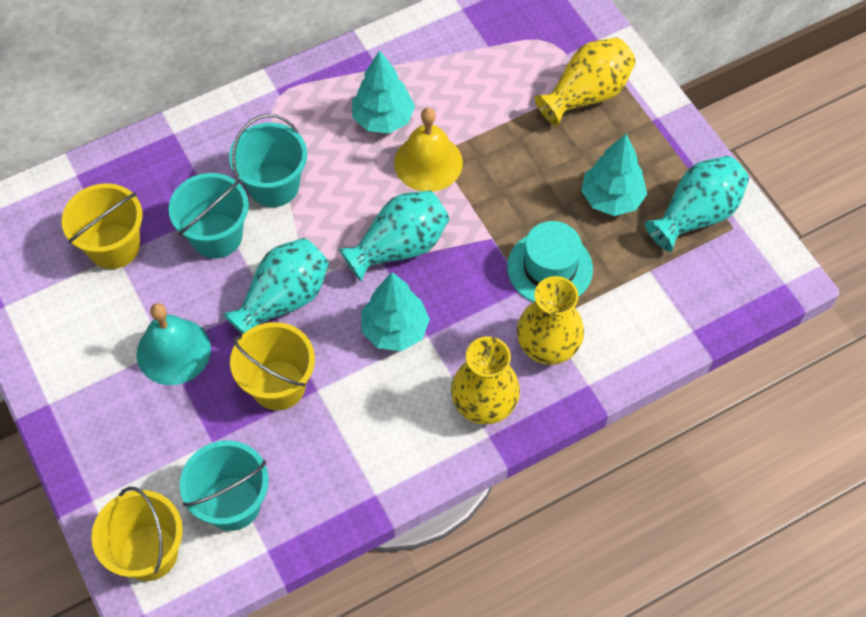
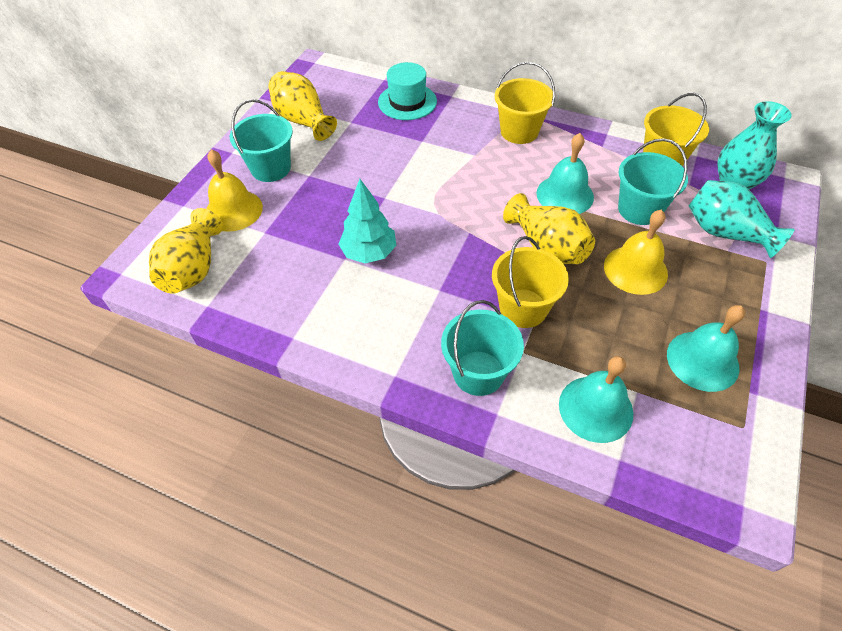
turquoise bell: 1 -> 3
turquoise tree: 3 -> 1
turquoise vase: 3 -> 2
yellow bell: 1 -> 2

